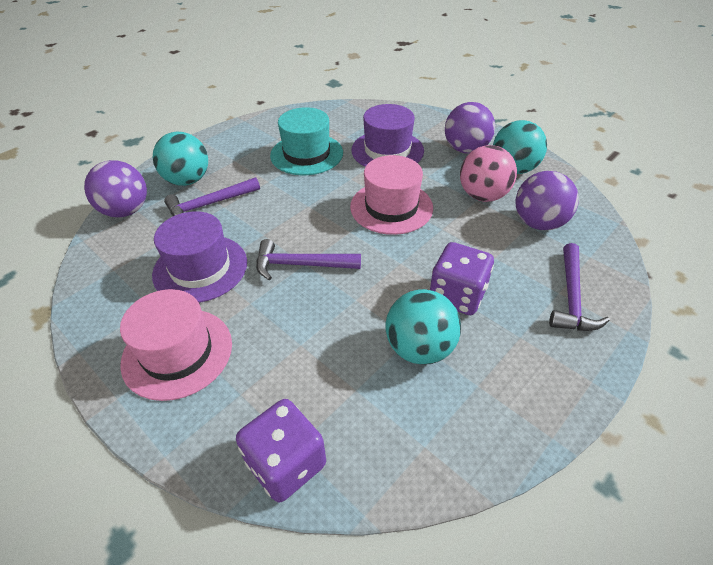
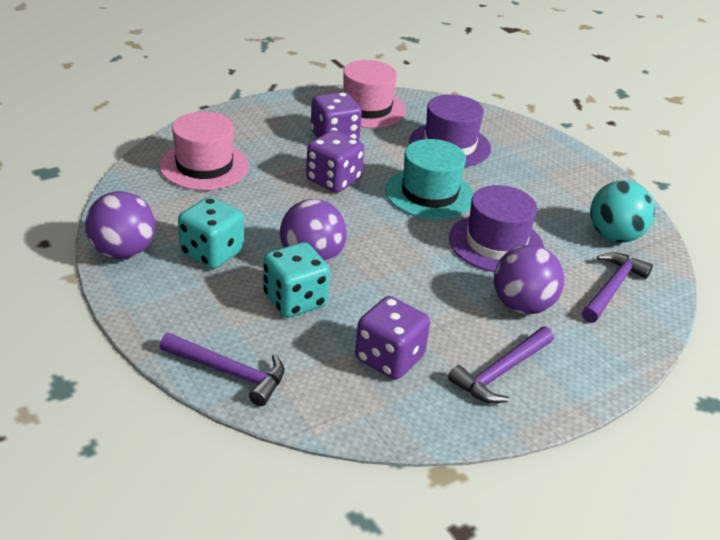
pink ball: 1 -> 0
purple dice: 2 -> 3
turquoise ball: 3 -> 1
turquoise dice: 0 -> 2

